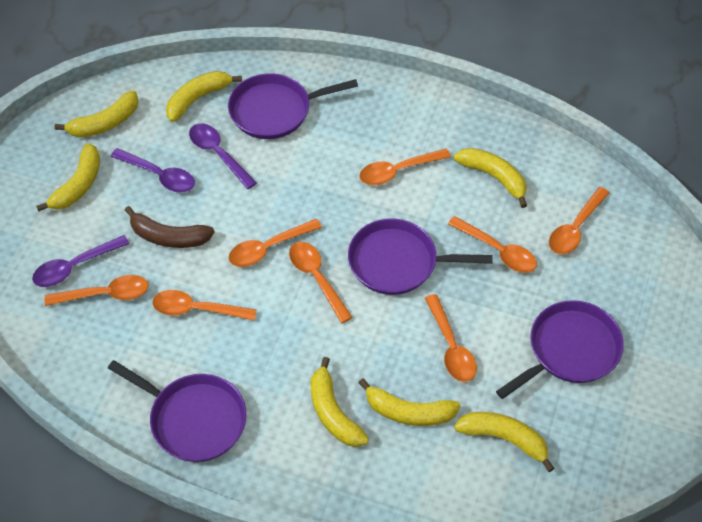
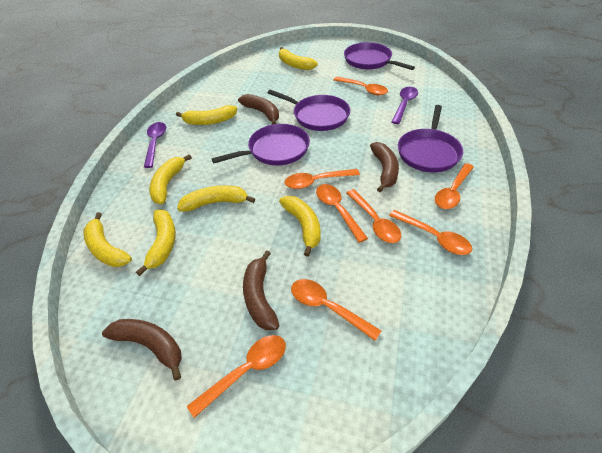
brown banana: 1 -> 4
purple spoon: 3 -> 2

